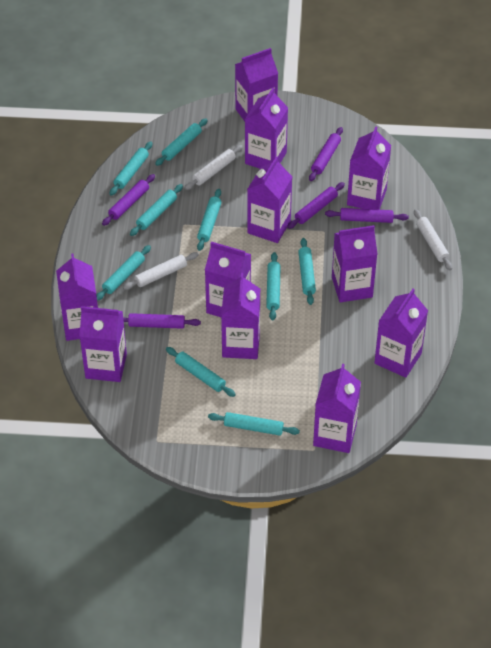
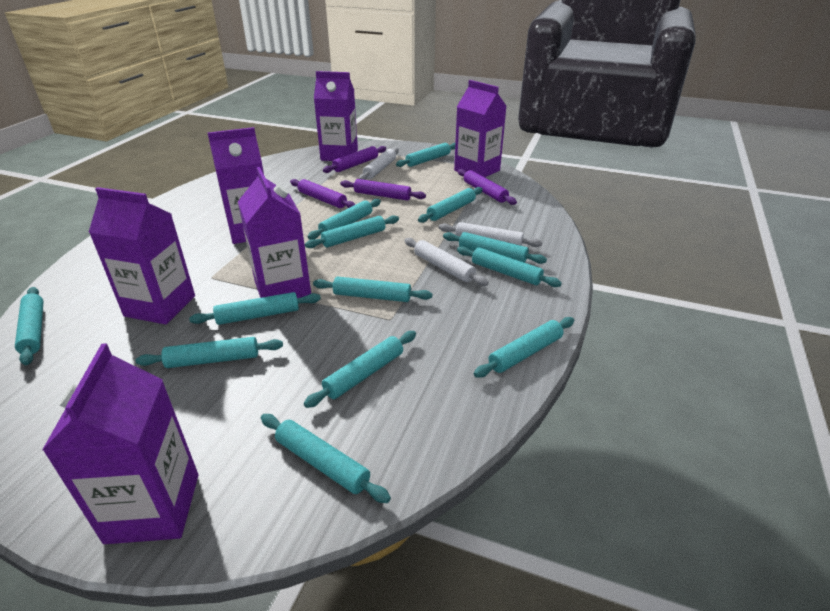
purple carton: 11 -> 6
purple rolling pin: 5 -> 4
turquoise rolling pin: 9 -> 13

